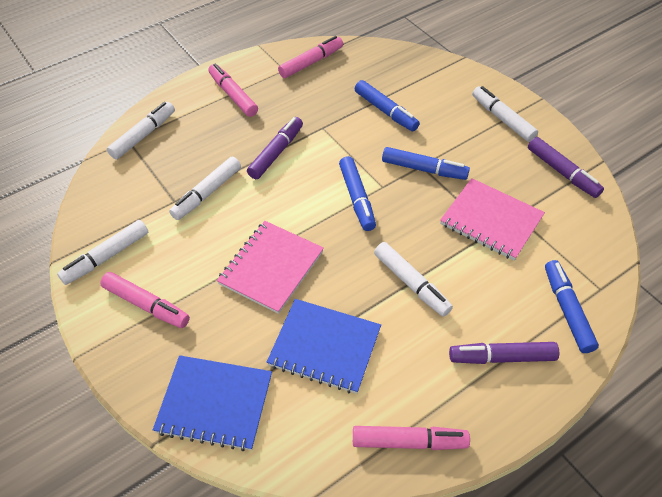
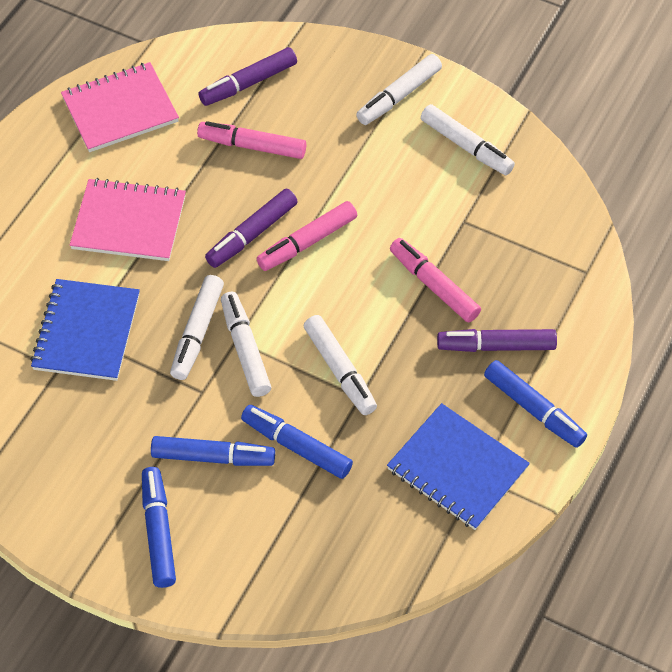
pink marker: 4 -> 3

